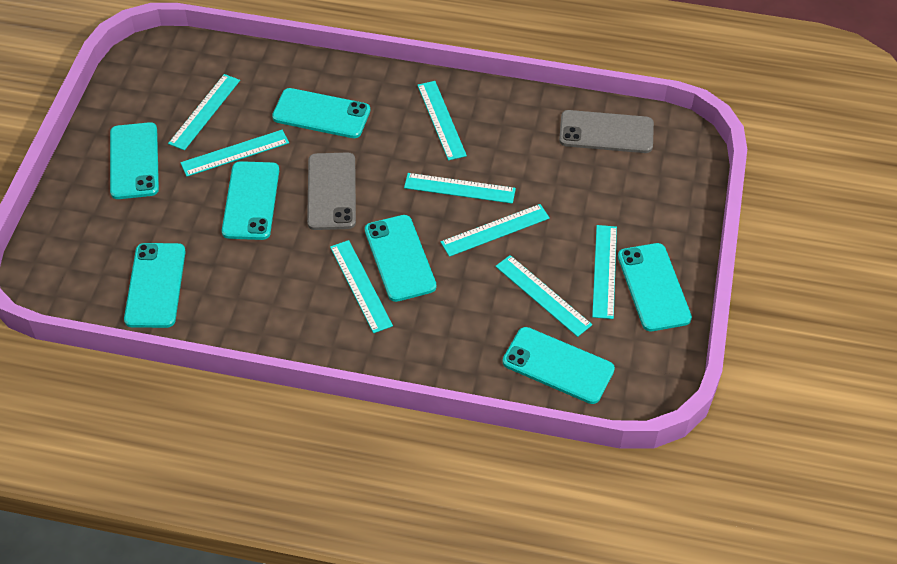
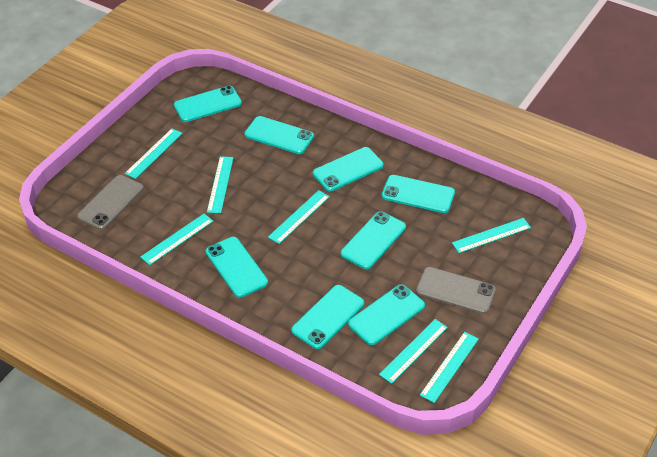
turquoise phone: 7 -> 8
turquoise ruler: 8 -> 7

